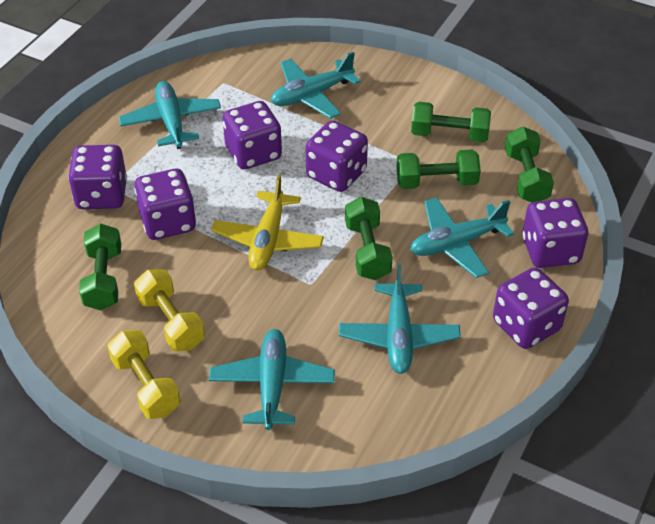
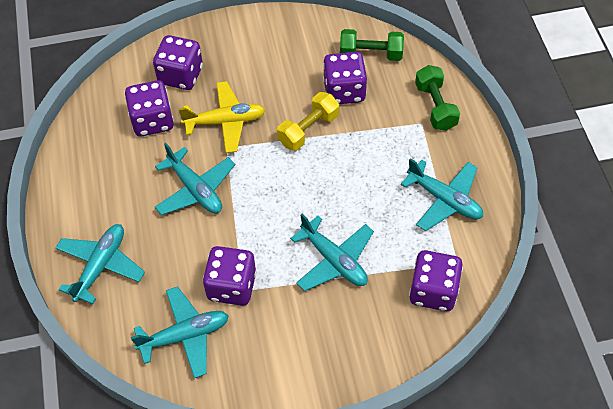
green dumbbell: 5 -> 2
purple dice: 6 -> 5
yellow dumbbell: 2 -> 1

